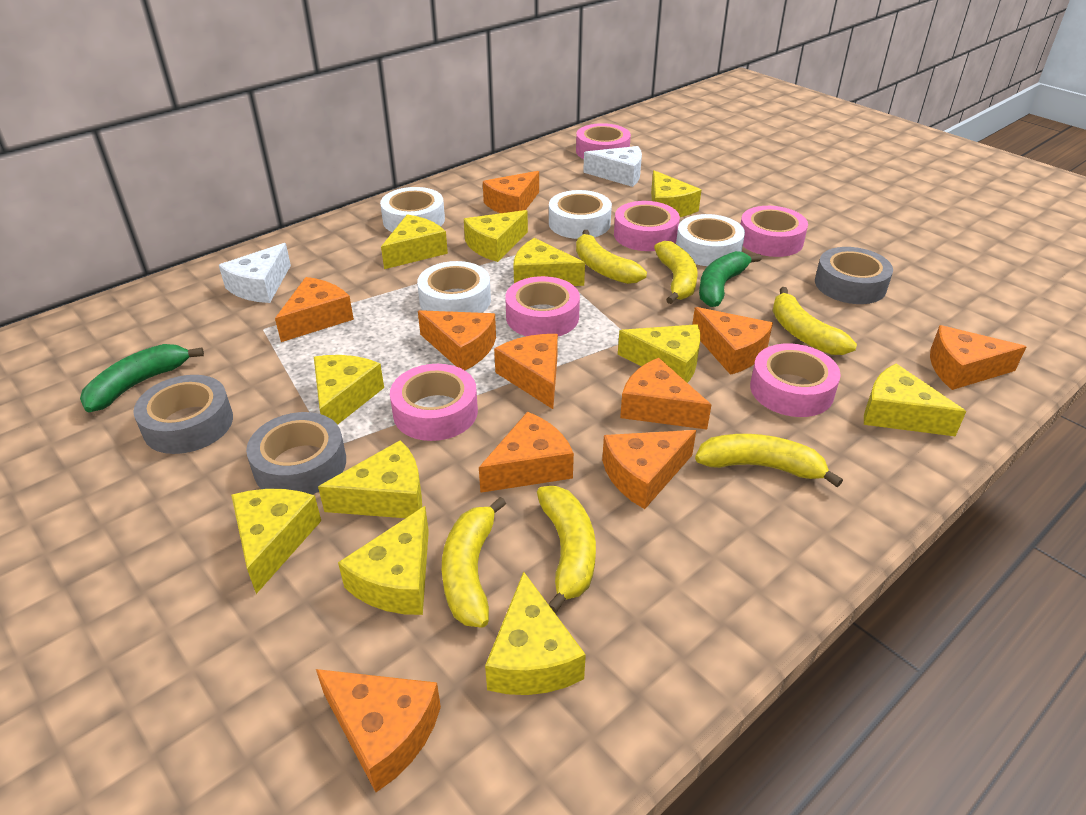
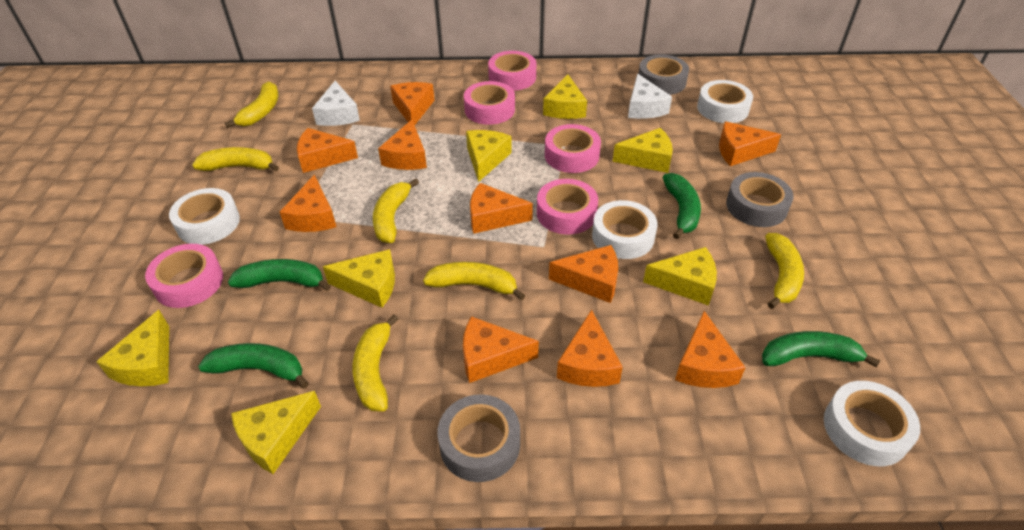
green banana: 2 -> 4
pink tape: 6 -> 5
yellow cheese: 11 -> 7

